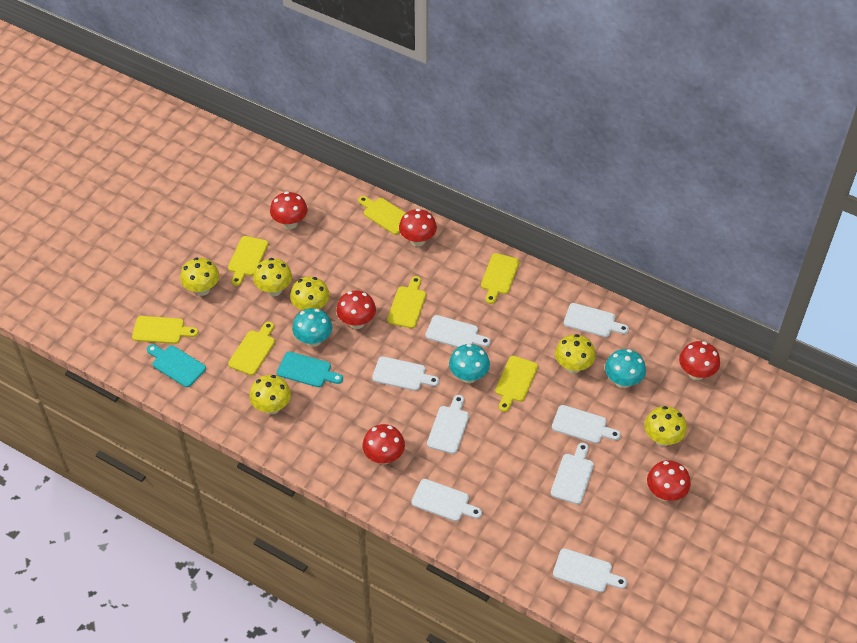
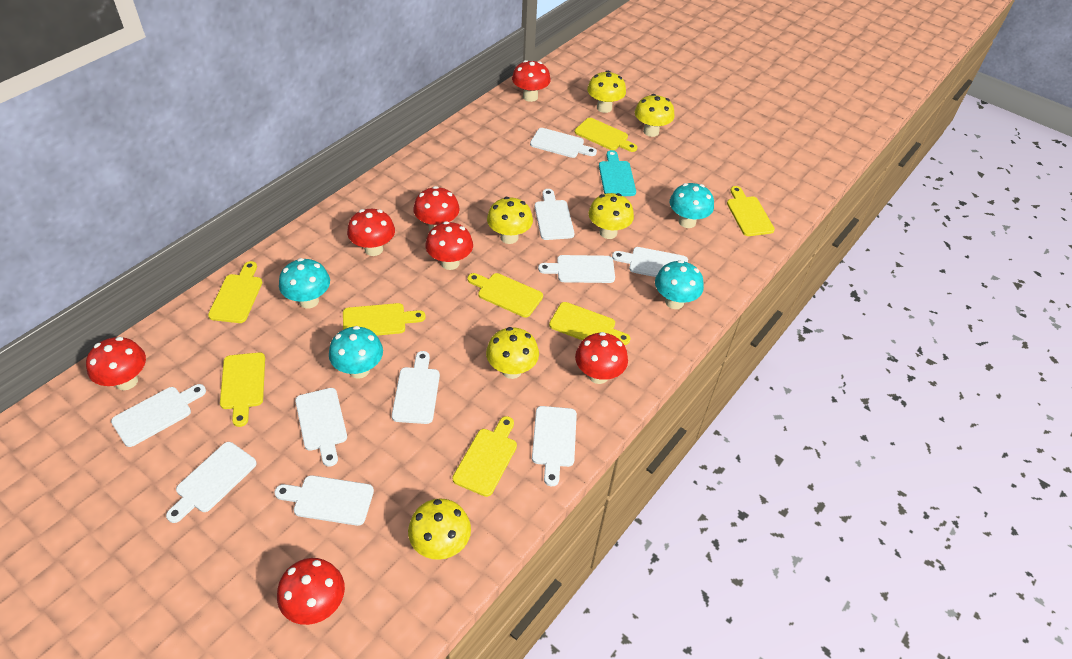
red mushroom: 6 -> 7
turquoise cutting board: 2 -> 1
turquoise mushroom: 3 -> 4
white cutting board: 8 -> 10
yellow cutting board: 7 -> 8

